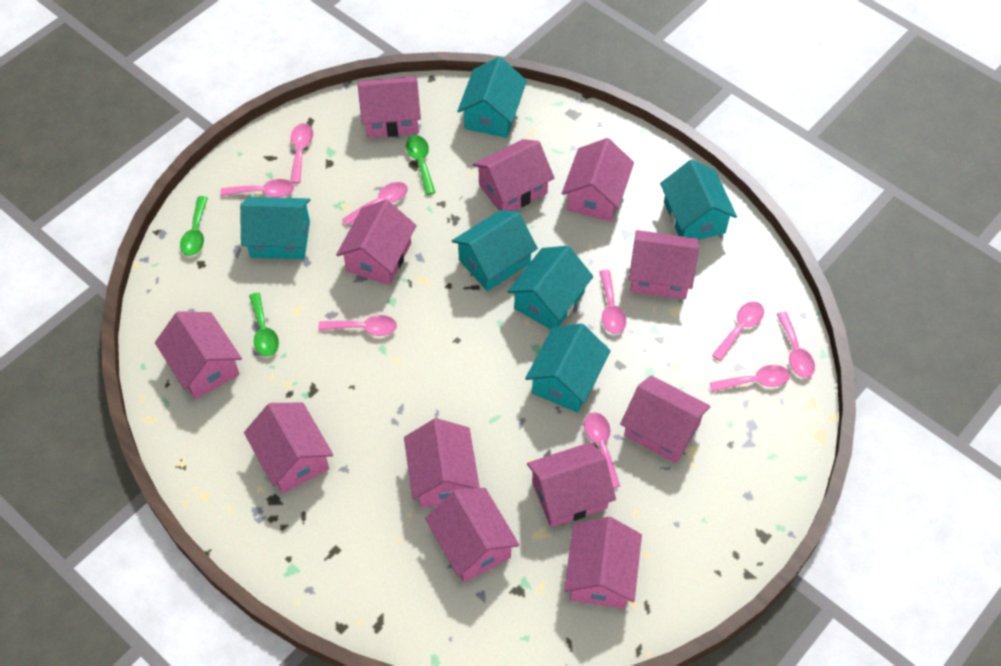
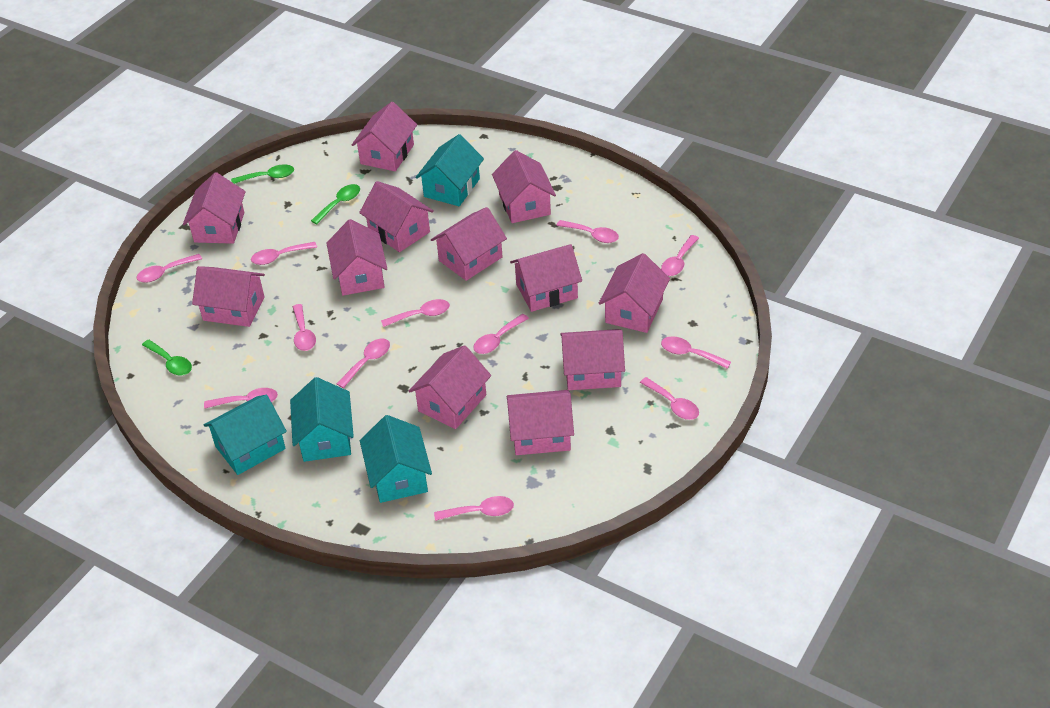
pink spoon: 9 -> 12
turquoise house: 6 -> 4

